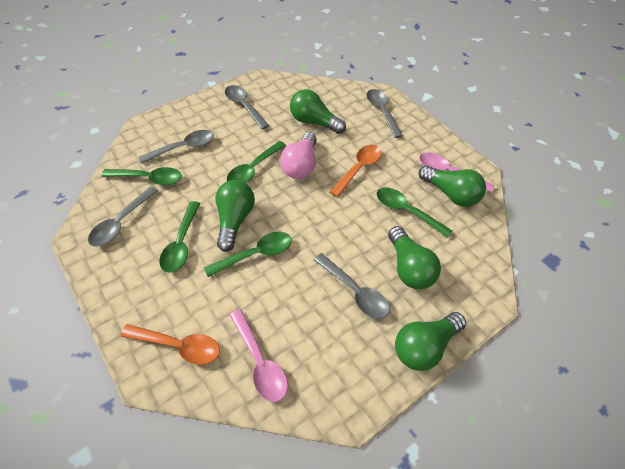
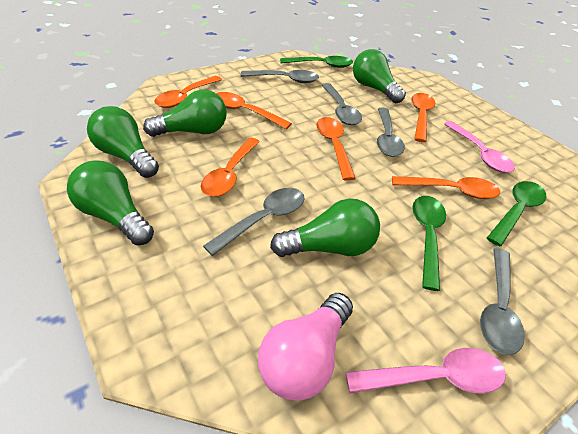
green spoon: 5 -> 3
orange spoon: 2 -> 6

